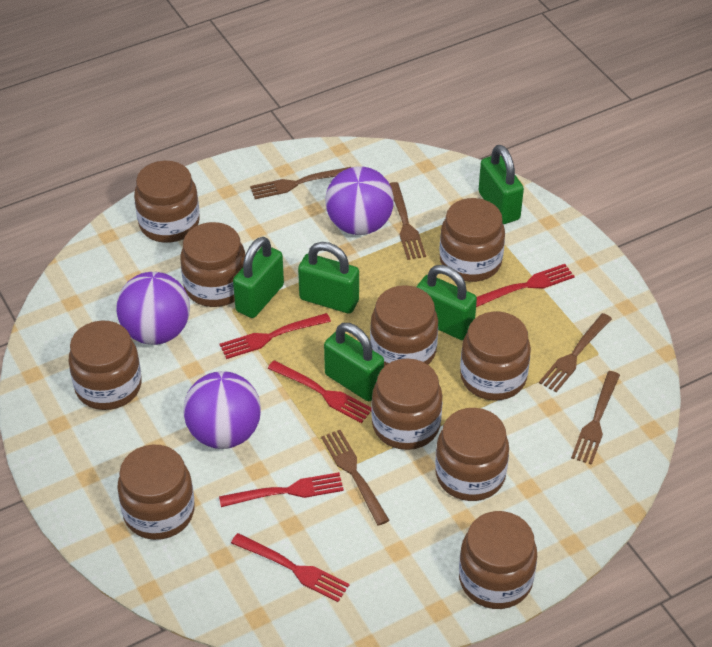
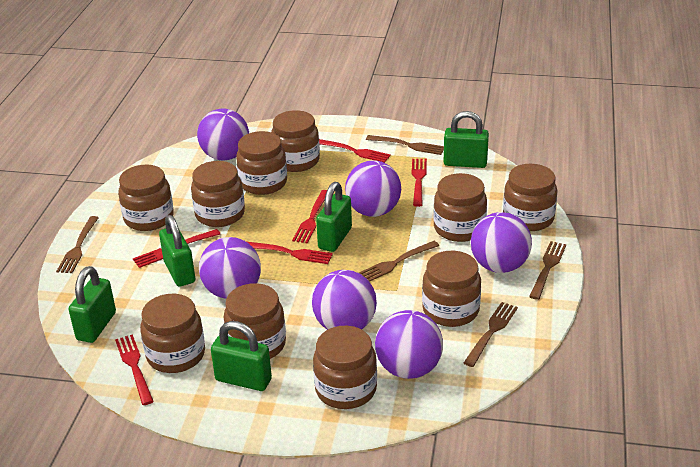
purple ball: 3 -> 6
red fork: 5 -> 6

